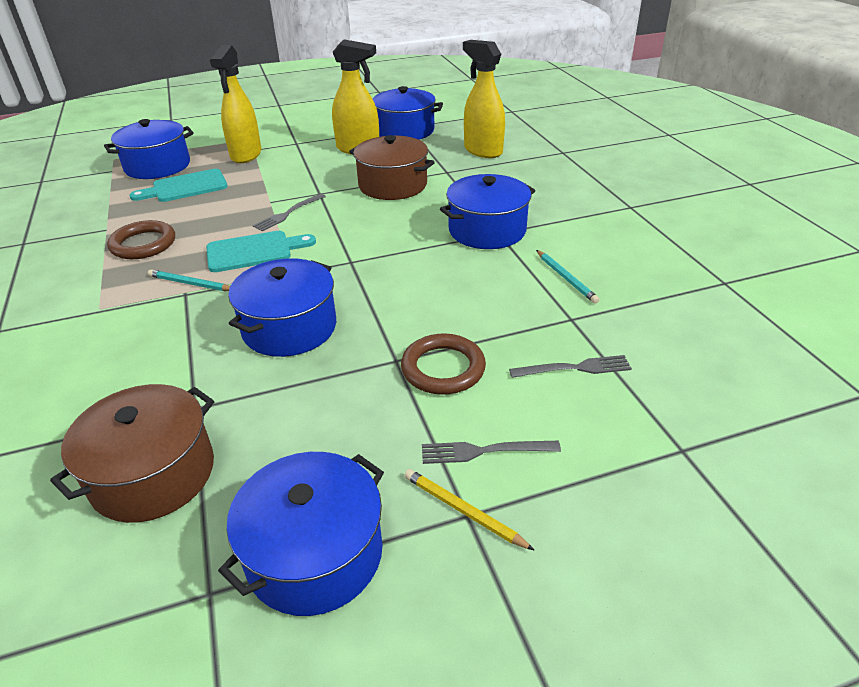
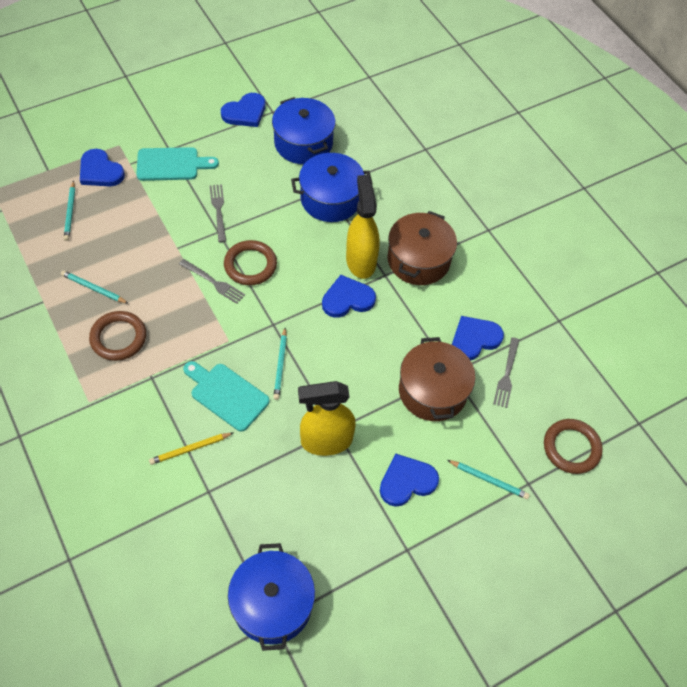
blue heart: 0 -> 5
blue pot: 5 -> 3
brown ring: 2 -> 3
turquoise pencil: 2 -> 4
yellow spray bottle: 3 -> 2

